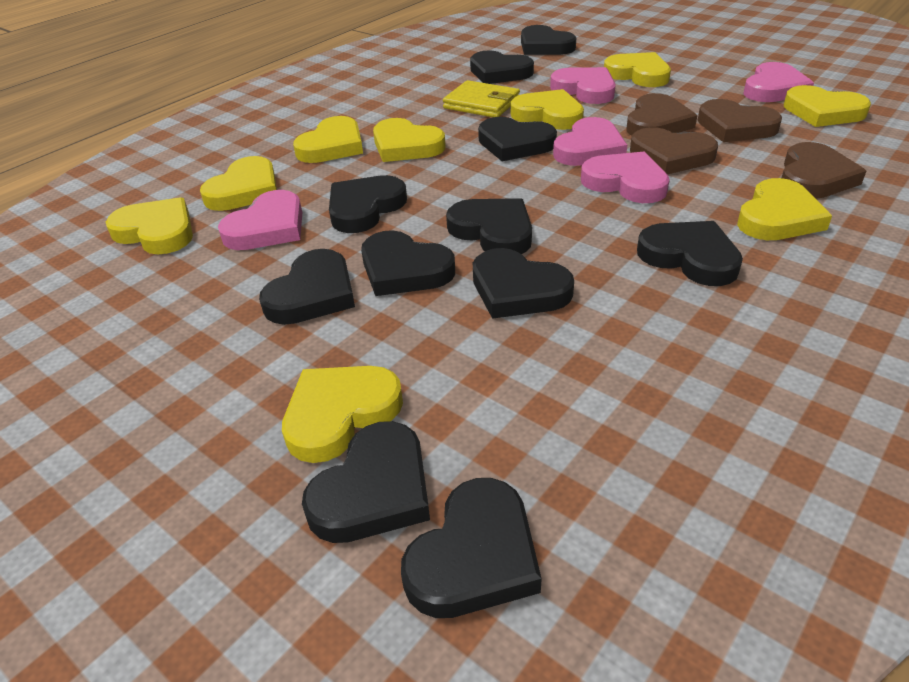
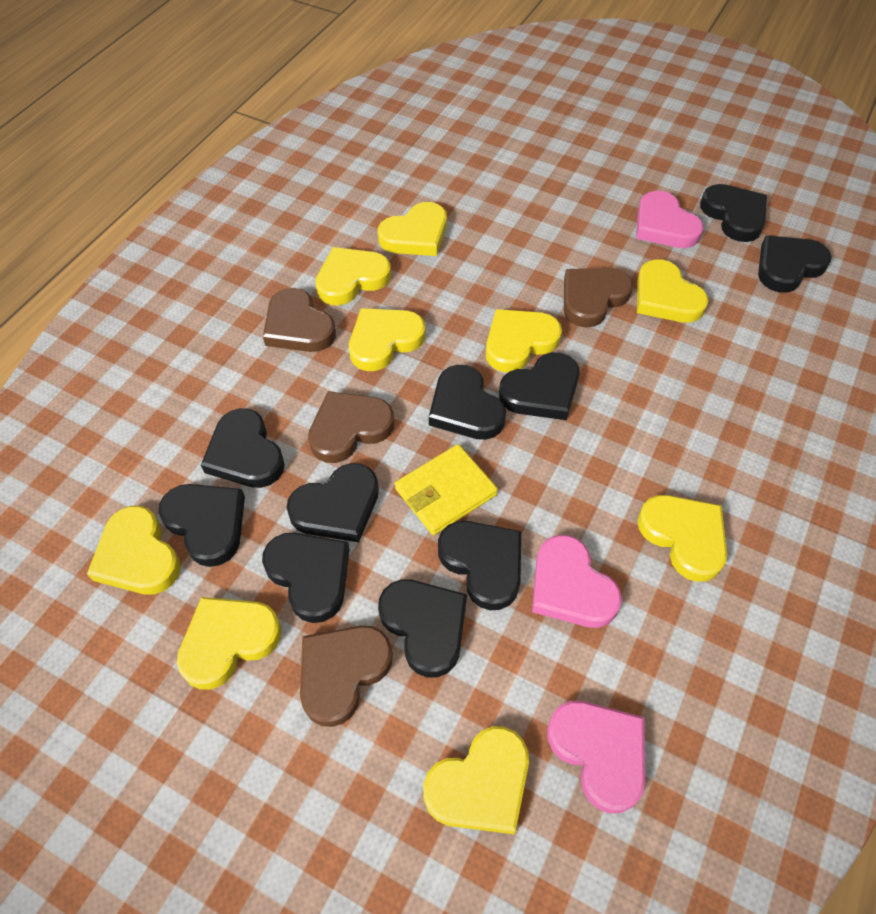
black heart: 11 -> 10
pink heart: 5 -> 3

